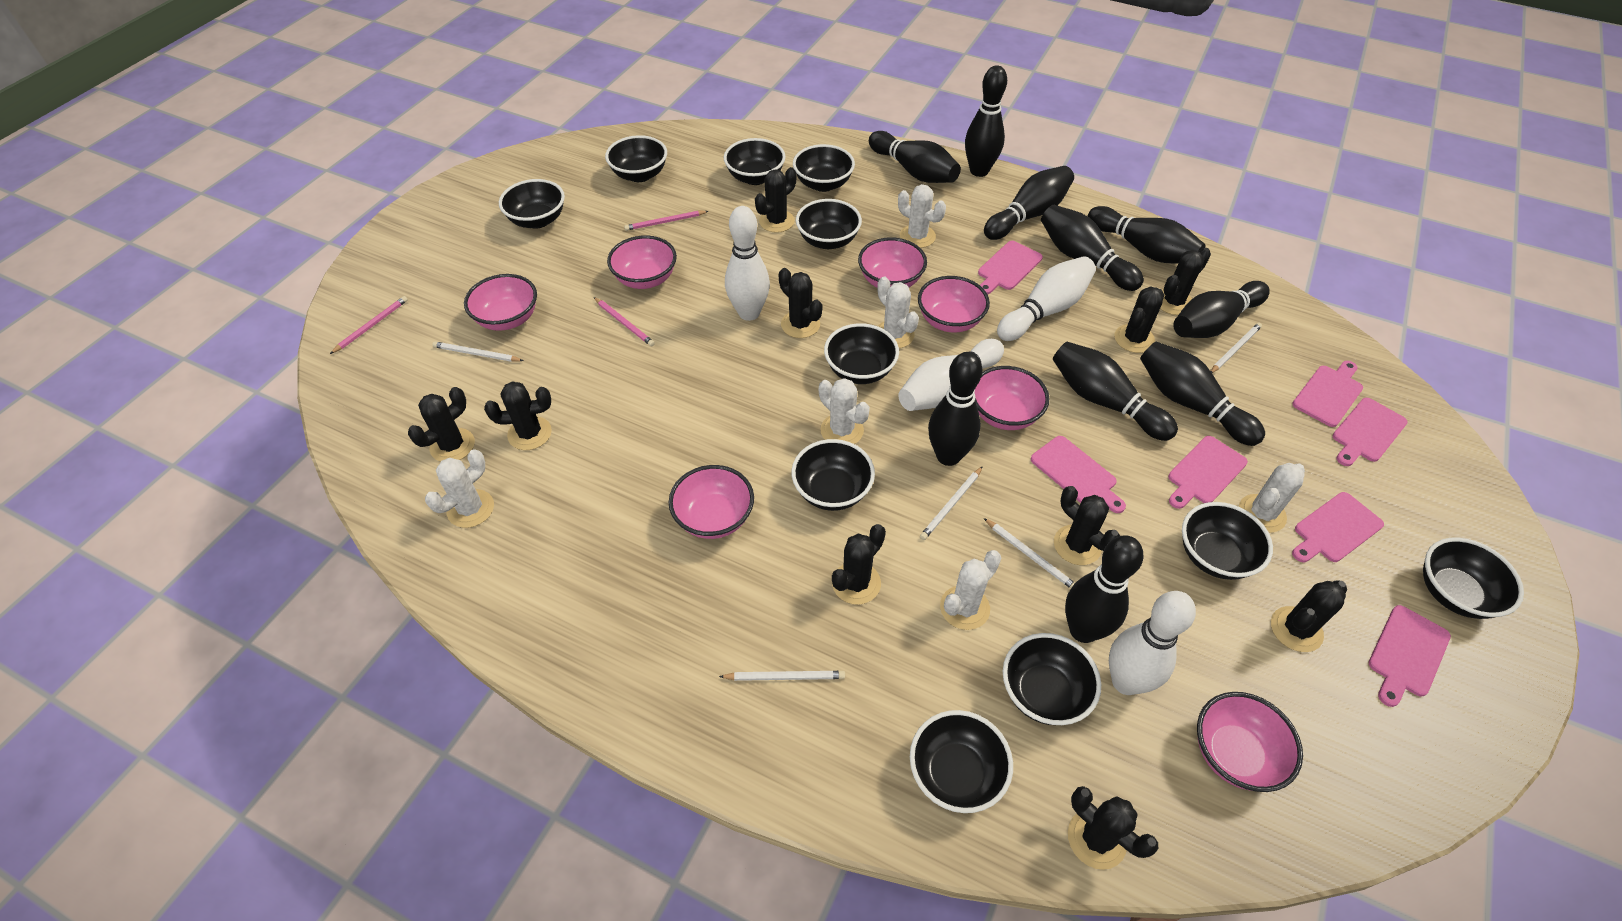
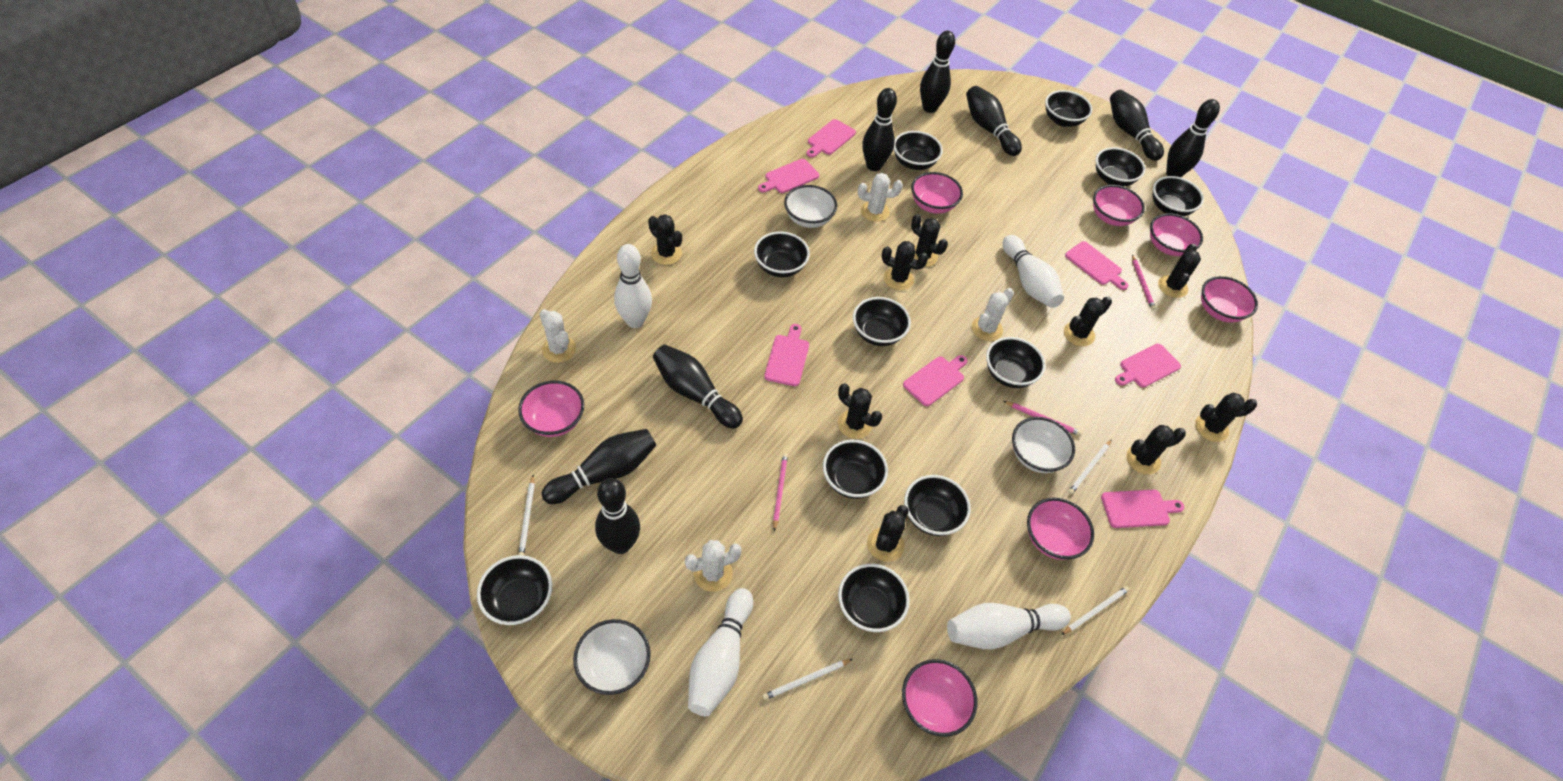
black bowling pin: 10 -> 8
black cactus: 10 -> 9
white bowl: 0 -> 3
white cactus: 6 -> 4
white pencil: 5 -> 4

